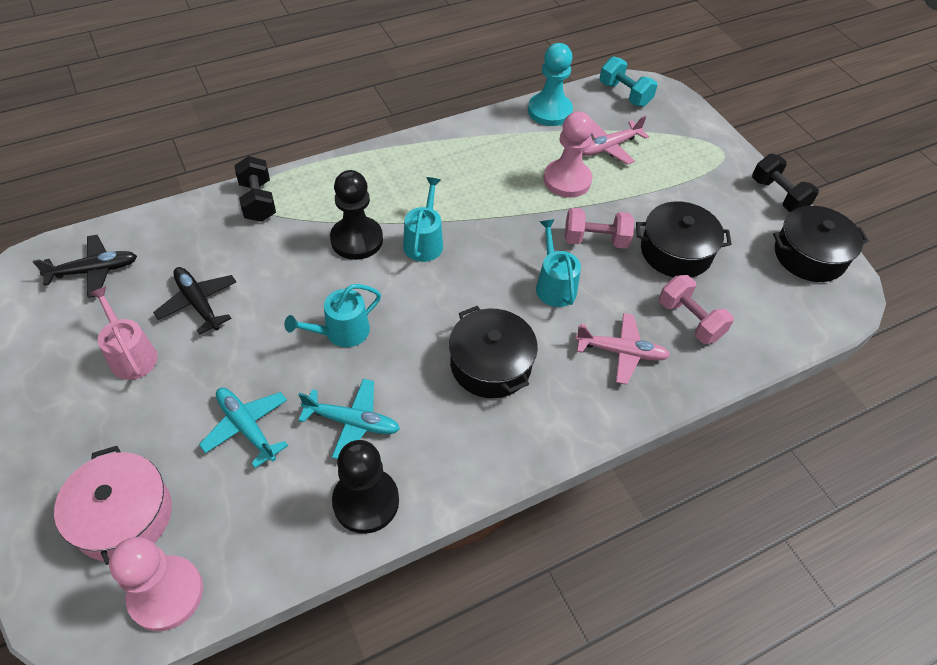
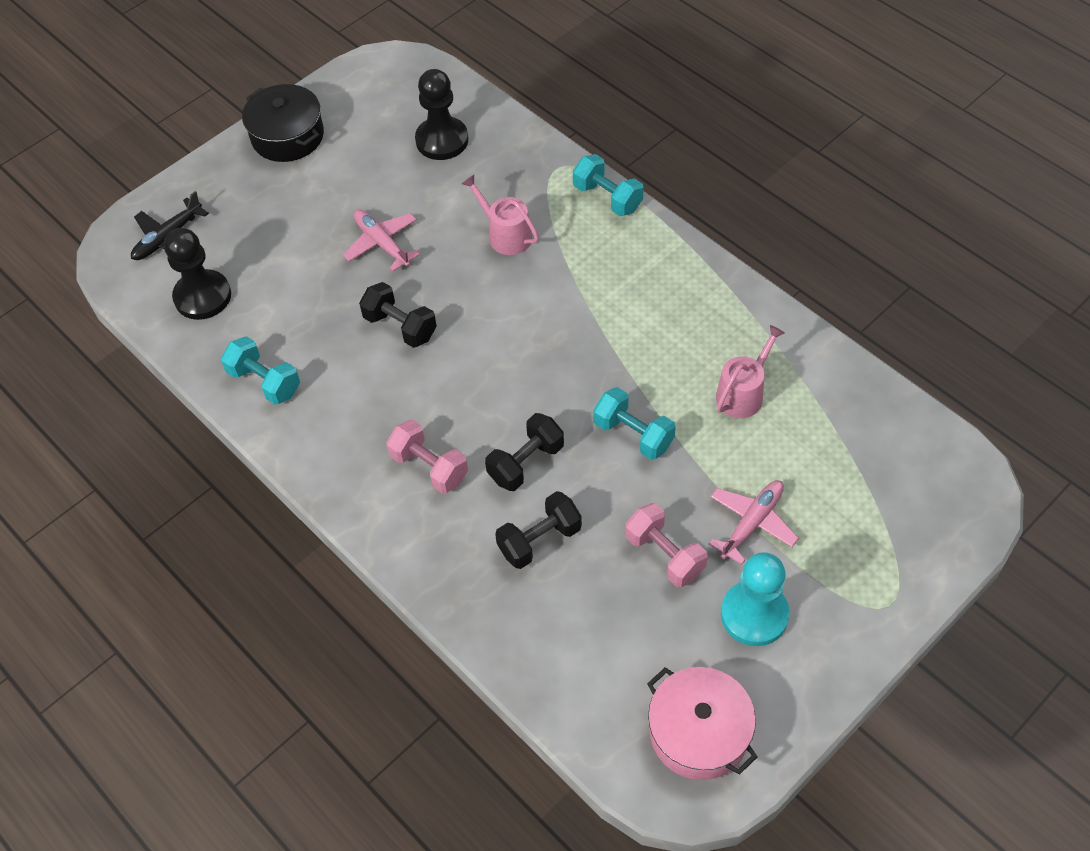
black dumbbell: 2 -> 3
black plane: 2 -> 1
black pot: 3 -> 1
pink pawn: 2 -> 0
pink watering can: 1 -> 2
turquoise dumbbell: 1 -> 3
turquoise plane: 2 -> 0
turquoise watering can: 3 -> 0

